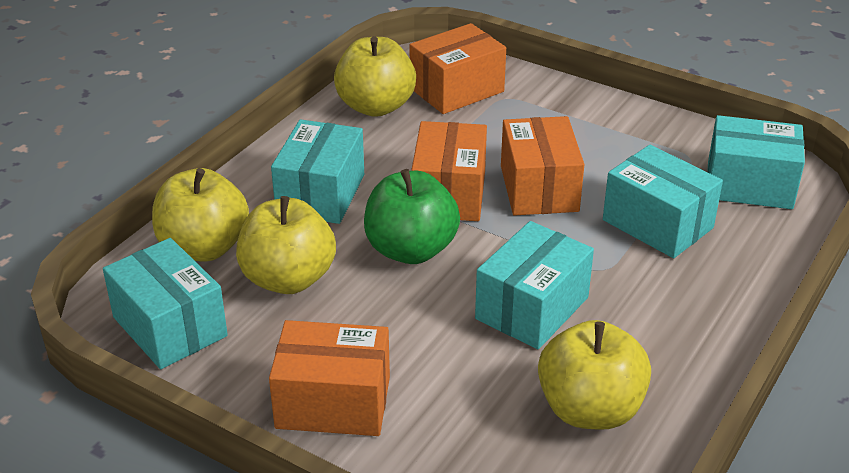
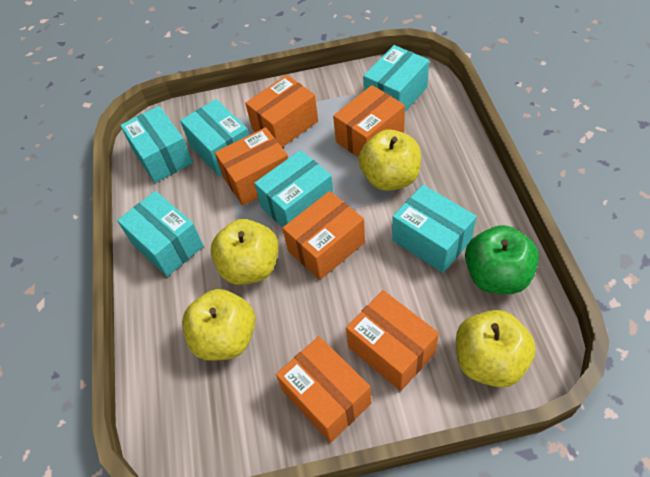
orange box: 4 -> 6
turquoise box: 5 -> 6

